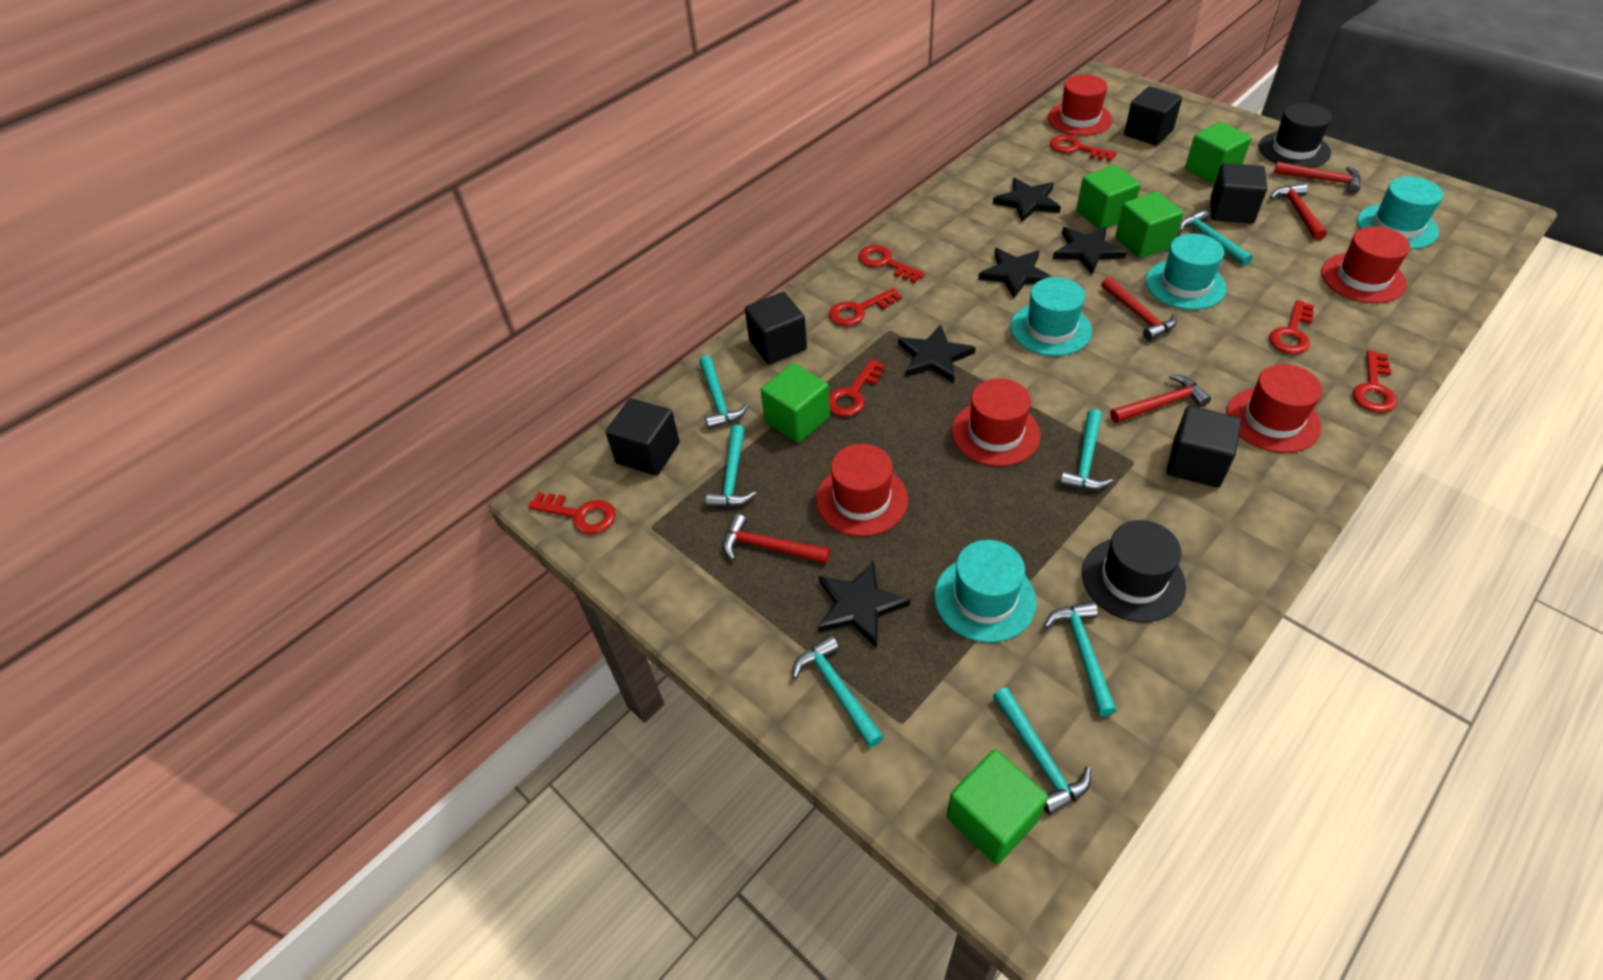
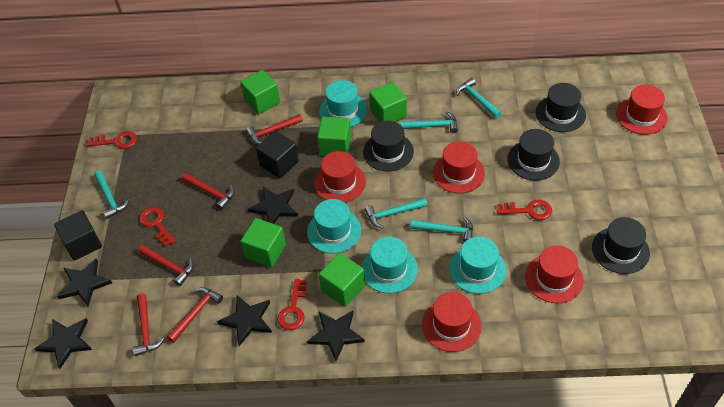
black cube: 5 -> 2
black hat: 2 -> 4
red key: 7 -> 4
turquoise hammer: 7 -> 5

